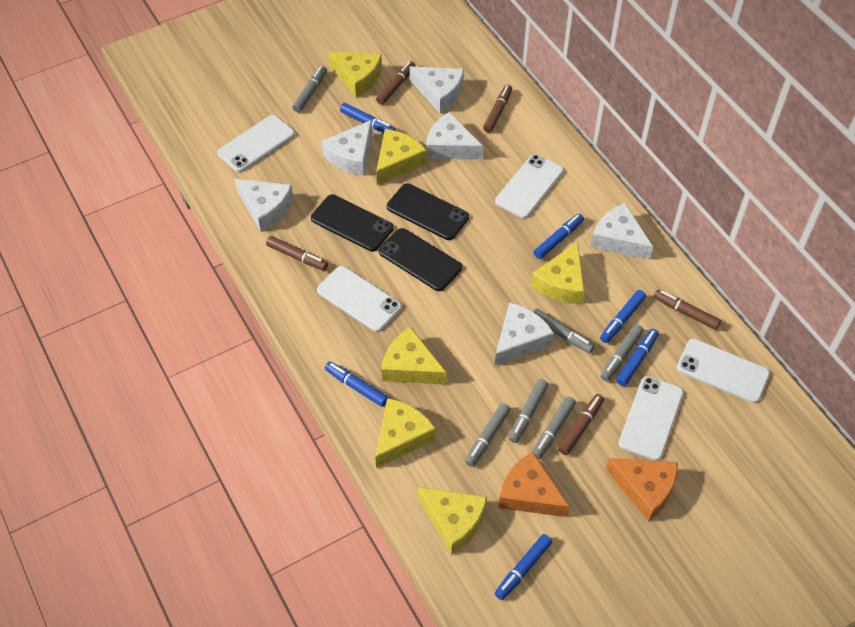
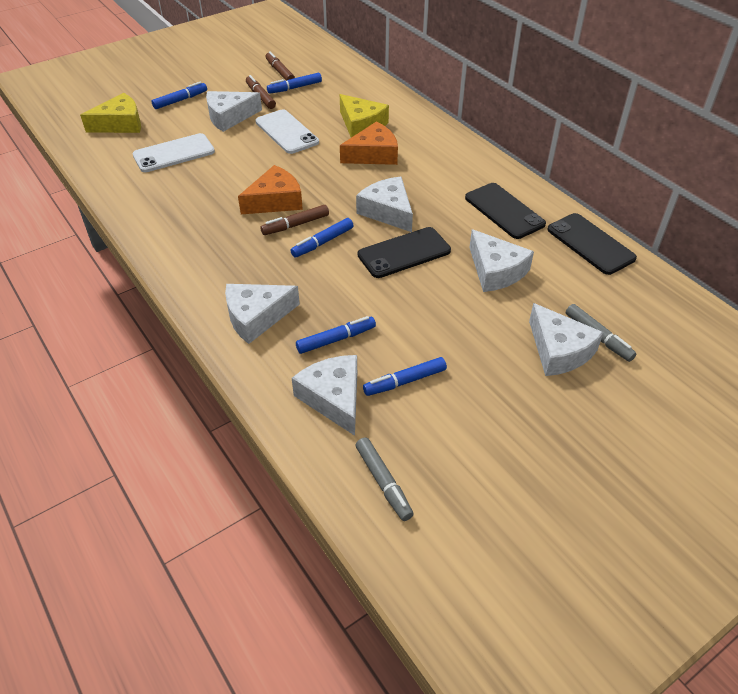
blue marker: 6 -> 5
brown marker: 5 -> 3
grey marker: 6 -> 2
white phone: 5 -> 2
yellow cheese: 6 -> 2

